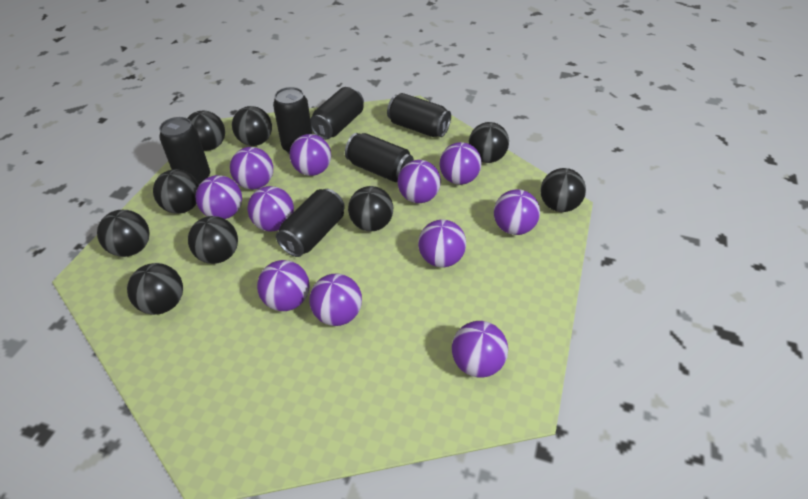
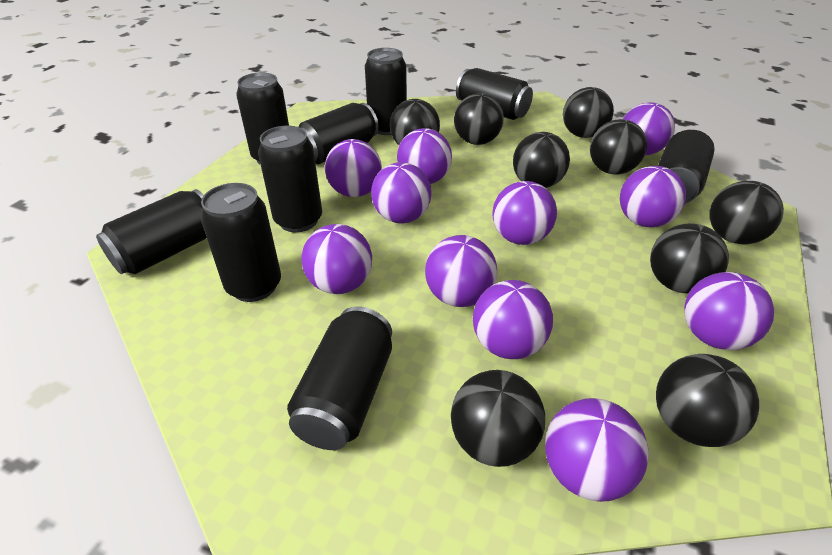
black can: 6 -> 9

